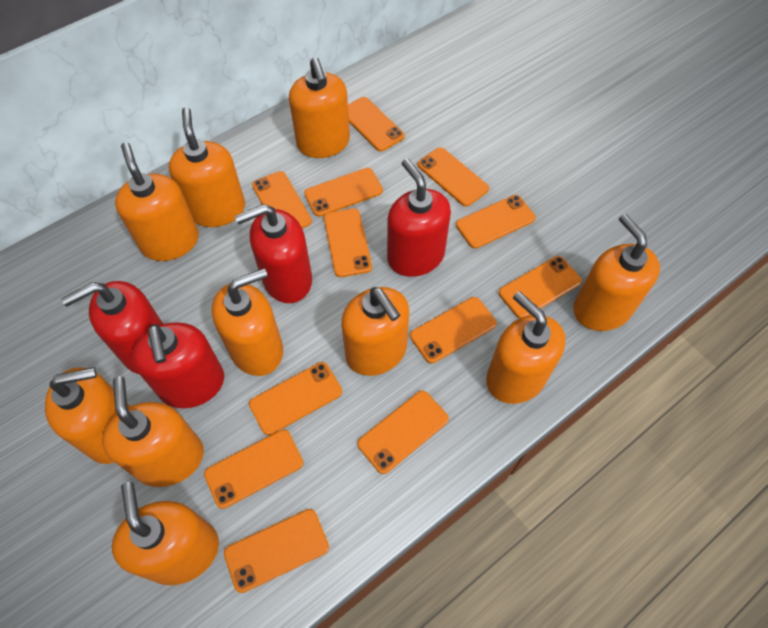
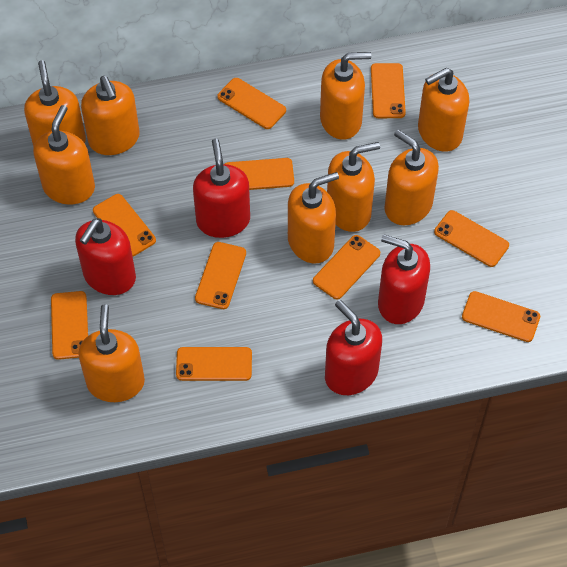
orange phone: 12 -> 10
orange soap dispenser: 10 -> 9

